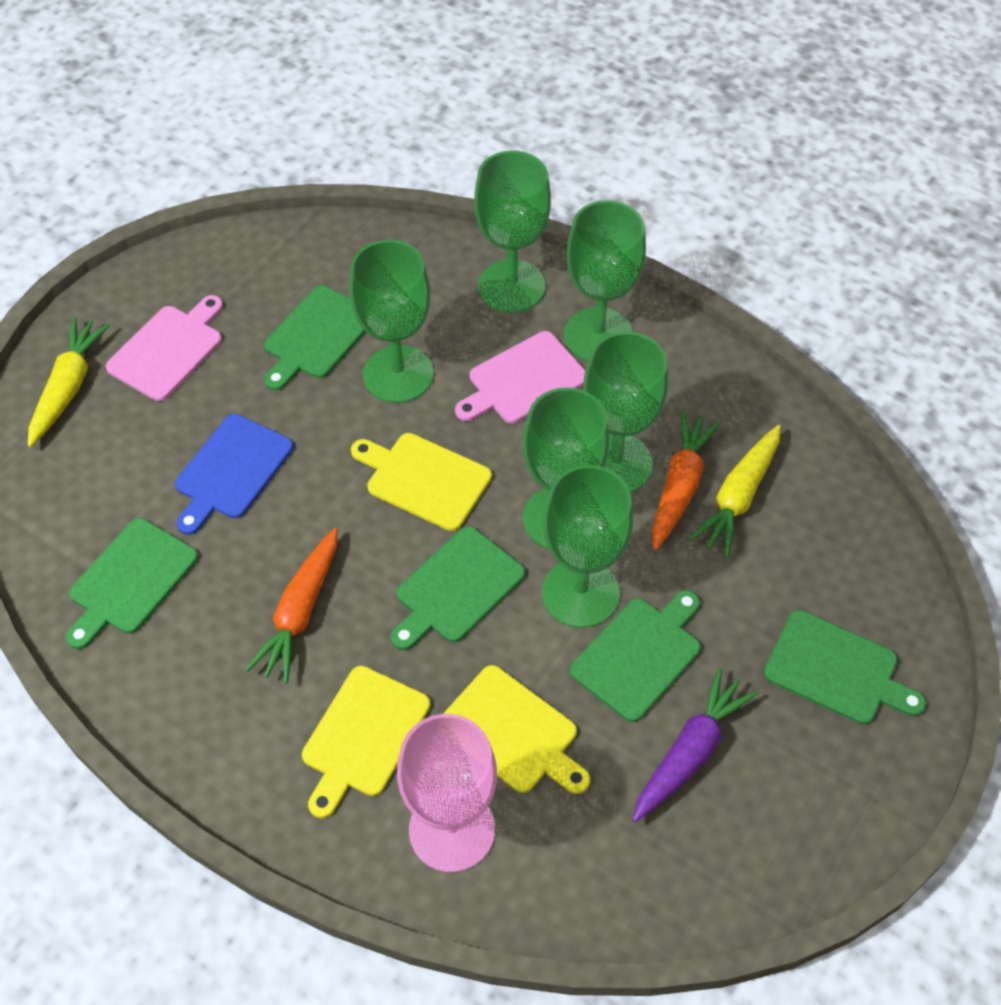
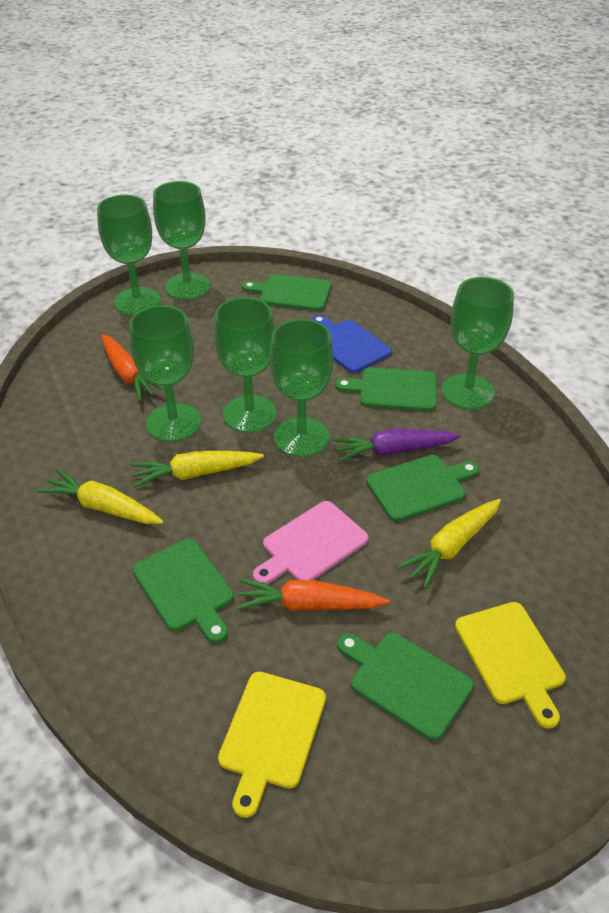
pink cutting board: 2 -> 1
pink goblet: 1 -> 0
yellow carrot: 2 -> 3
yellow cutting board: 3 -> 2

